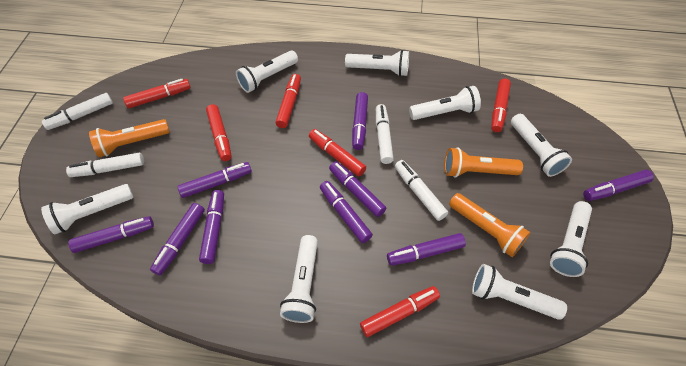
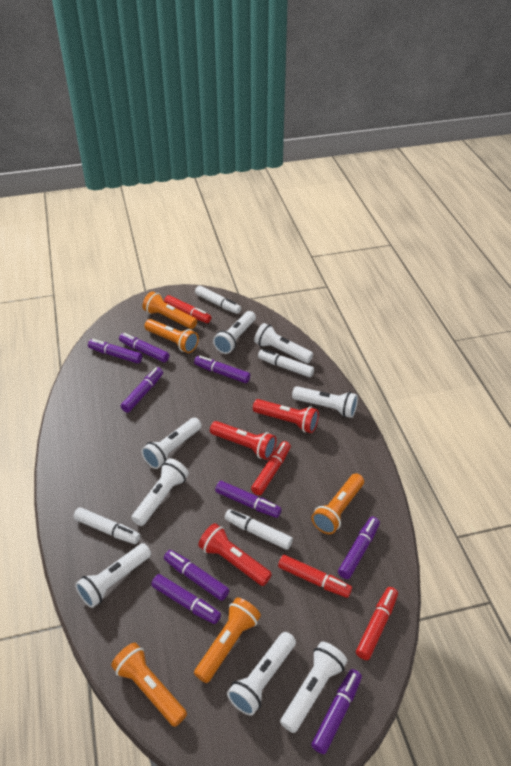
orange flashlight: 3 -> 5
red flashlight: 0 -> 3
red marker: 6 -> 4

